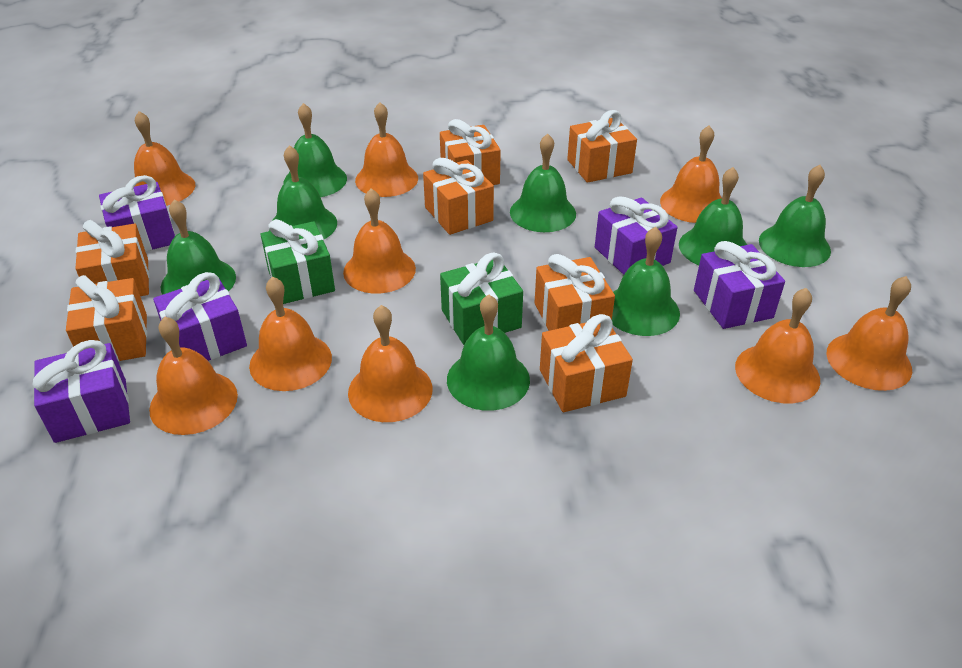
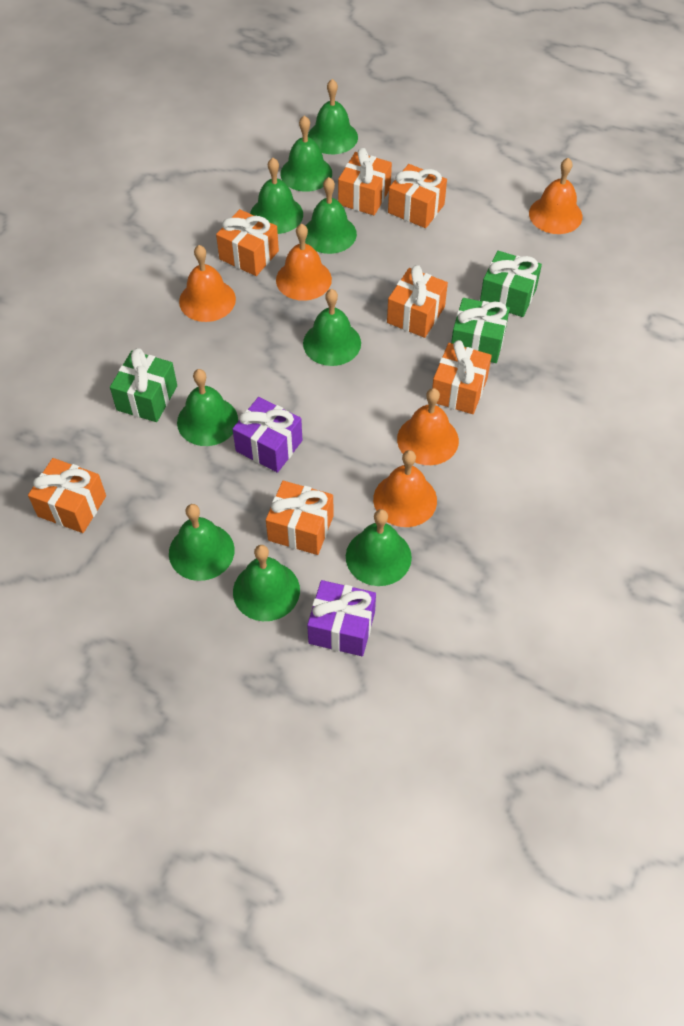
green bell: 8 -> 9
green gift: 2 -> 3
orange bell: 9 -> 5
purple gift: 5 -> 2

